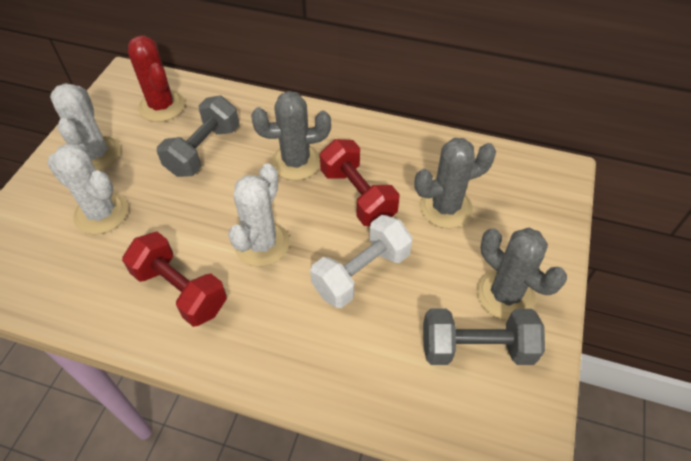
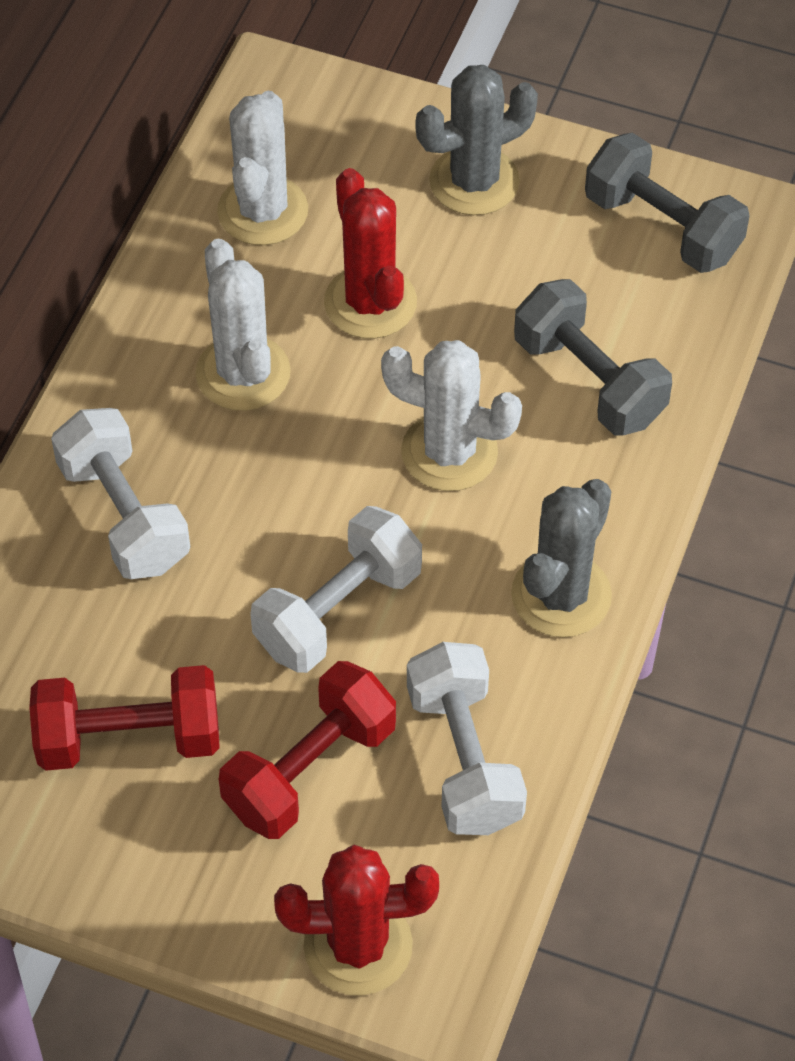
grey cactus: 3 -> 2
red cactus: 1 -> 2
white dumbbell: 1 -> 3

